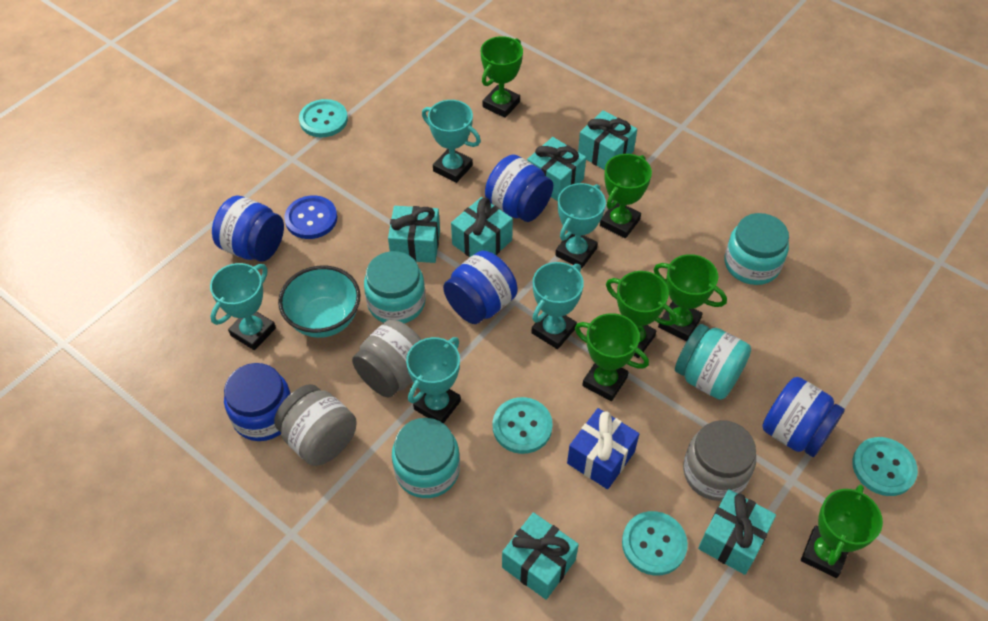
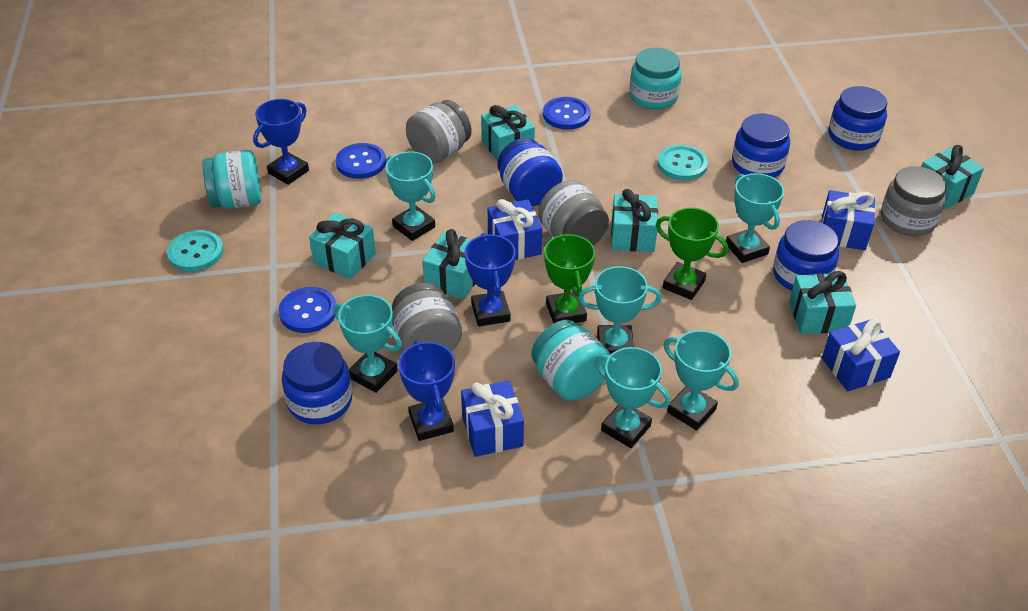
blue button: 1 -> 3
blue gift: 1 -> 4
blue trophy: 0 -> 3
green trophy: 6 -> 2
grey jar: 3 -> 4
turquoise bowl: 1 -> 0
turquoise button: 4 -> 2
turquoise jar: 4 -> 3
turquoise trophy: 5 -> 6

